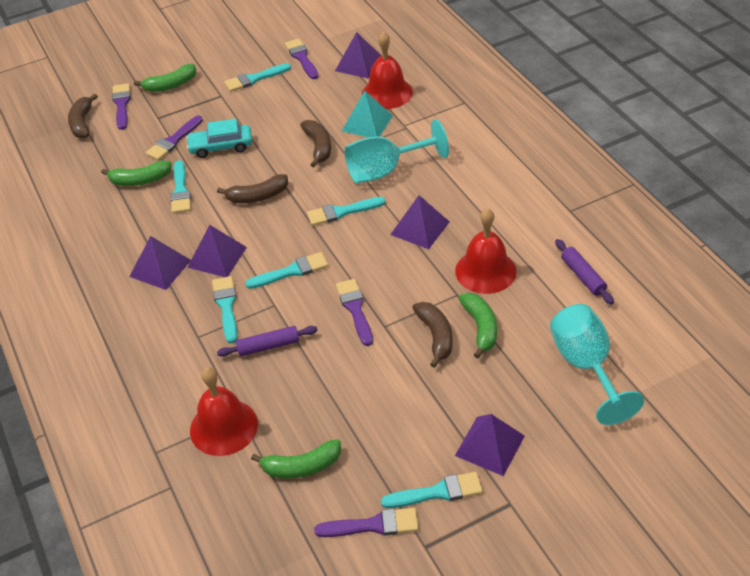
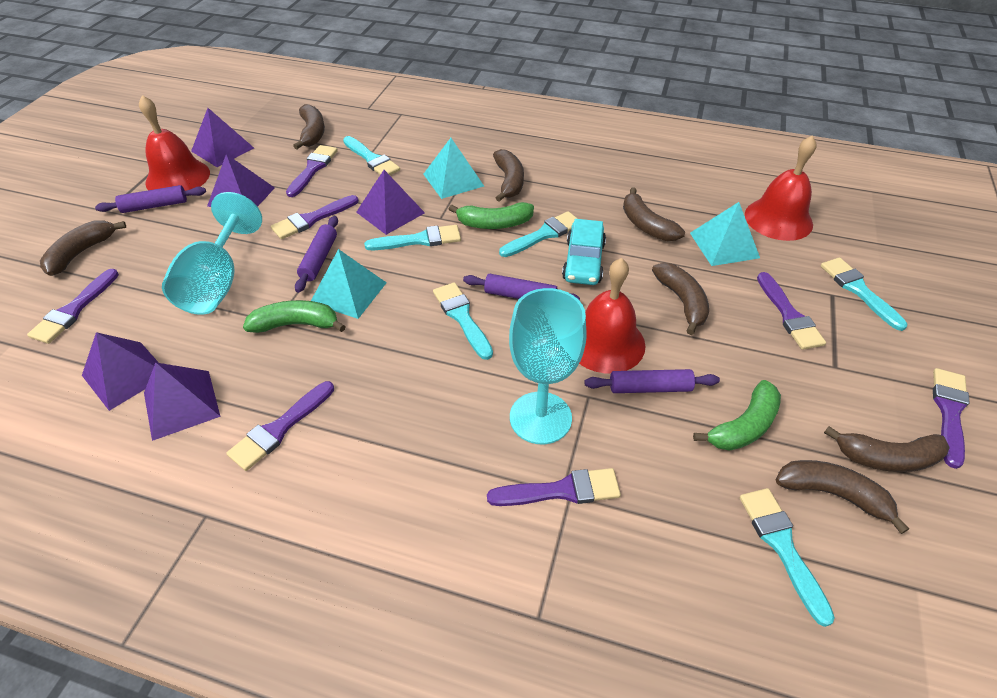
brown banana: 4 -> 7
green banana: 4 -> 3
purple brush: 5 -> 7
purple rolling pin: 2 -> 4
turquoise pyramid: 1 -> 3

